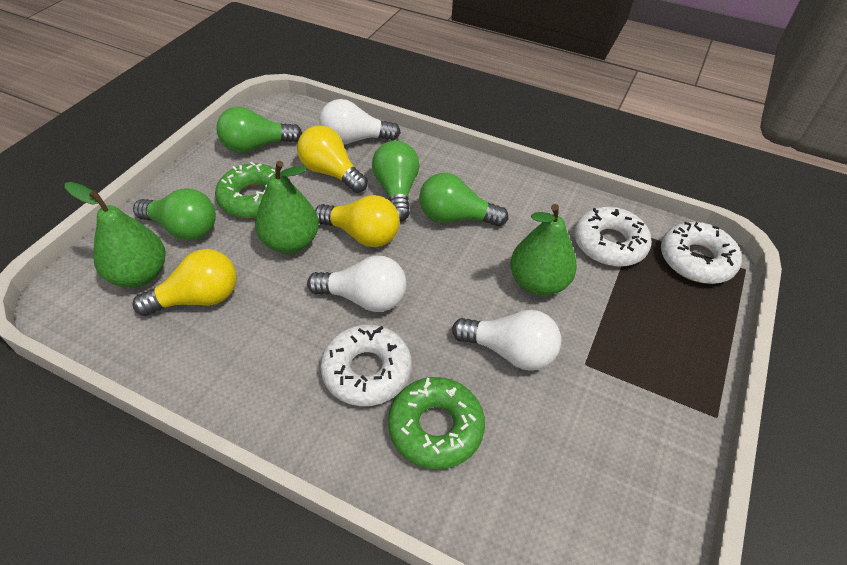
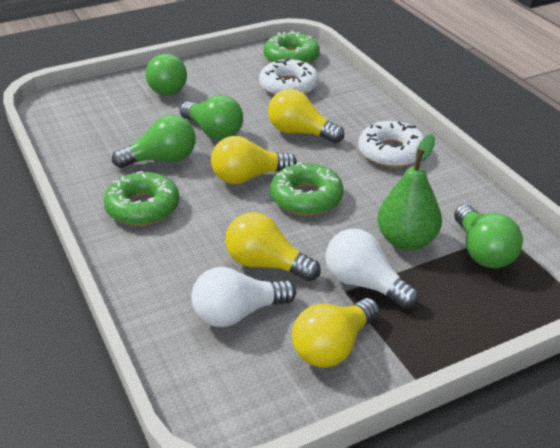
green donut: 2 -> 3
green pear: 3 -> 1
white donut: 3 -> 2
white light bulb: 3 -> 2
yellow light bulb: 3 -> 4

